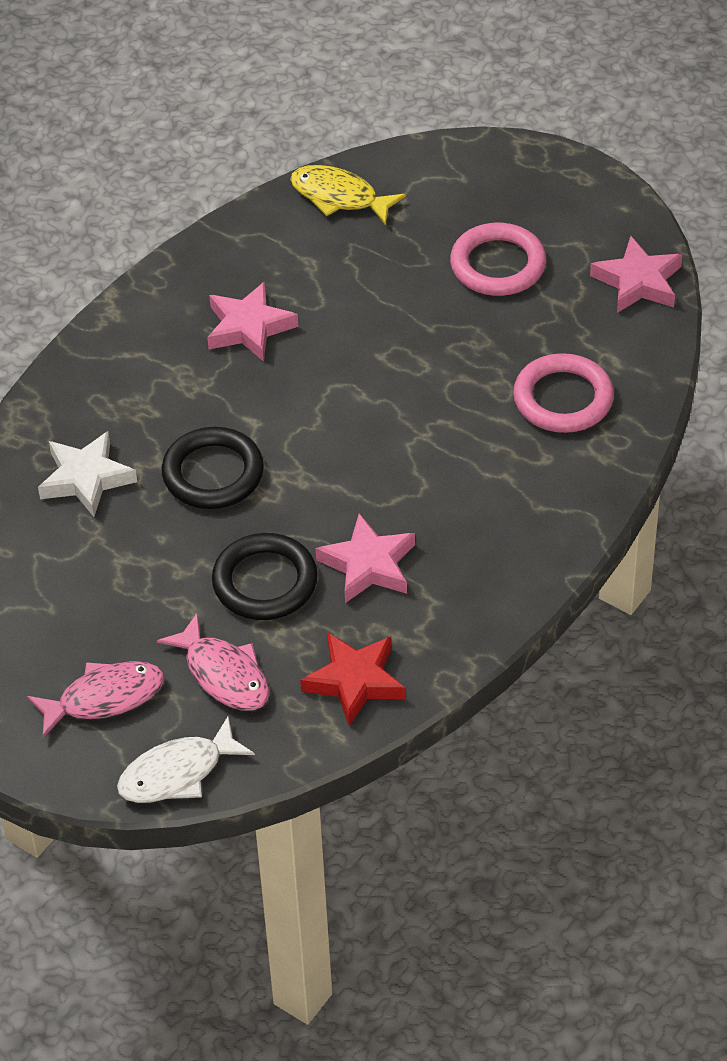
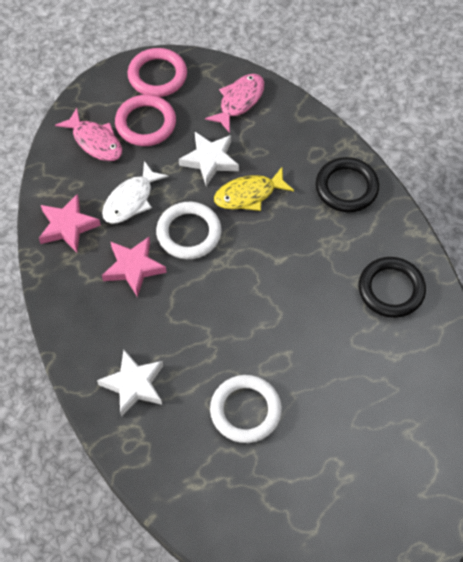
pink star: 3 -> 2
red star: 1 -> 0
white ring: 0 -> 2
white star: 1 -> 2

